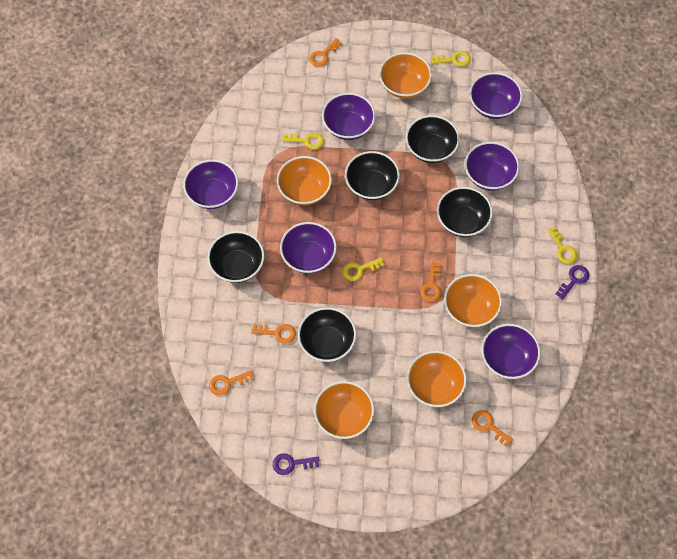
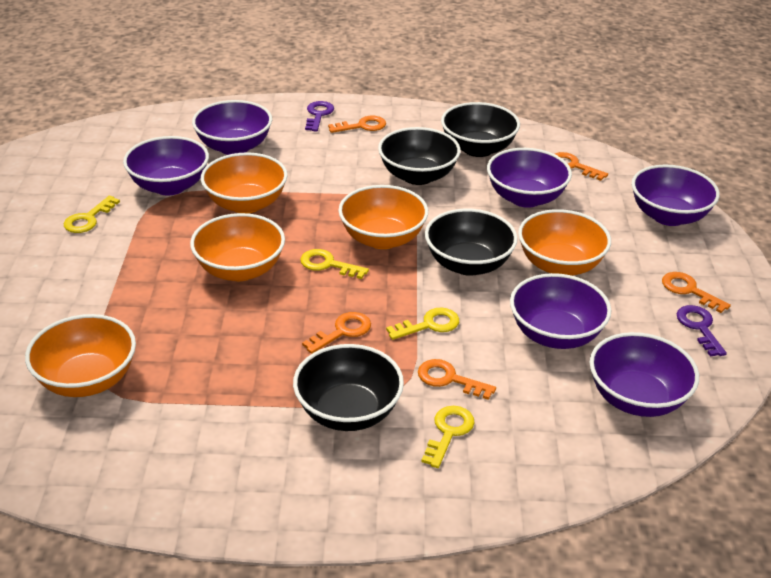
black bowl: 5 -> 4

